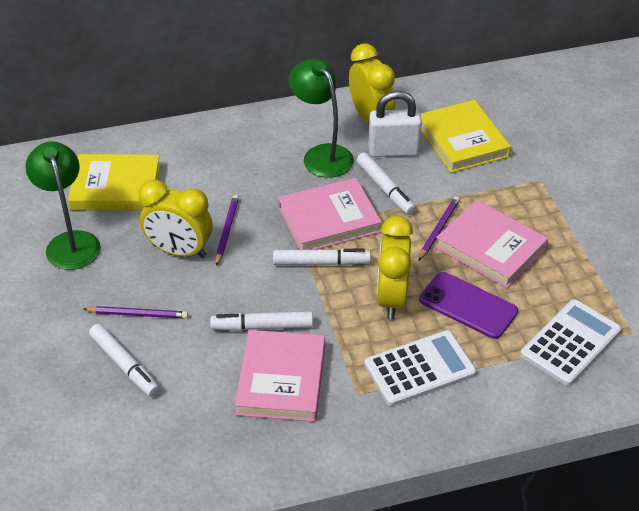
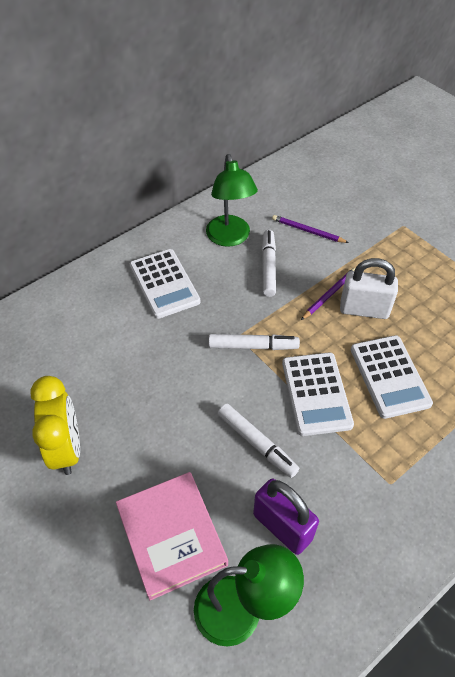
pink book: 3 -> 1
purple padlock: 0 -> 1
purple pencil: 3 -> 2
purple phone: 1 -> 0
white calculator: 2 -> 3
white marker: 4 -> 3
yellow book: 2 -> 0
yellow clock: 3 -> 1

